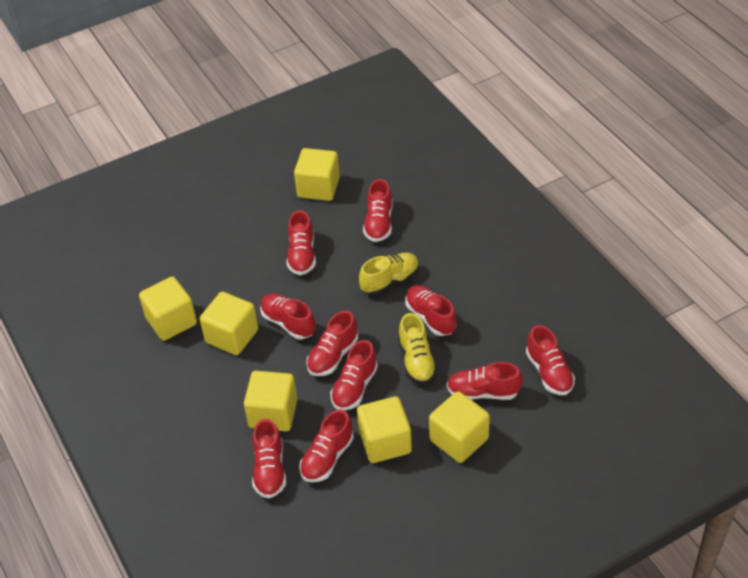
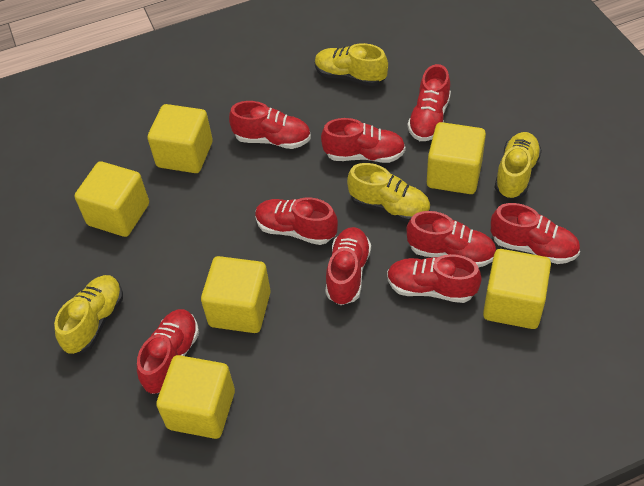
red shoe: 10 -> 9
yellow shoe: 2 -> 4

